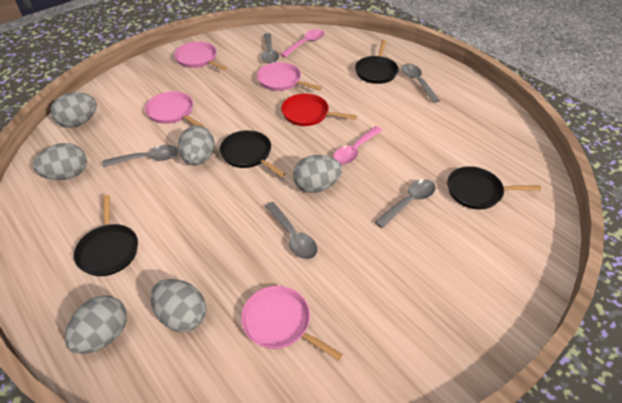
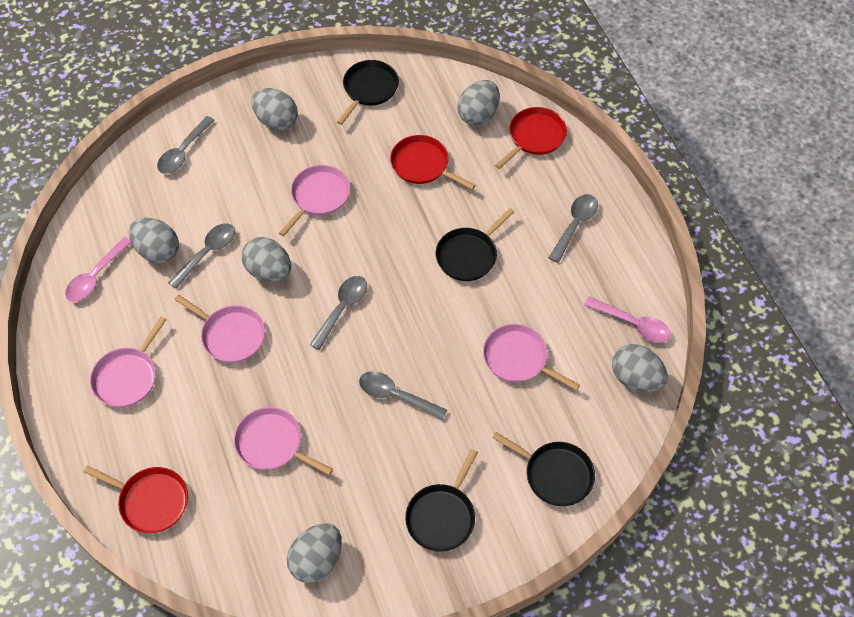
pink pan: 4 -> 5
red pan: 1 -> 3

